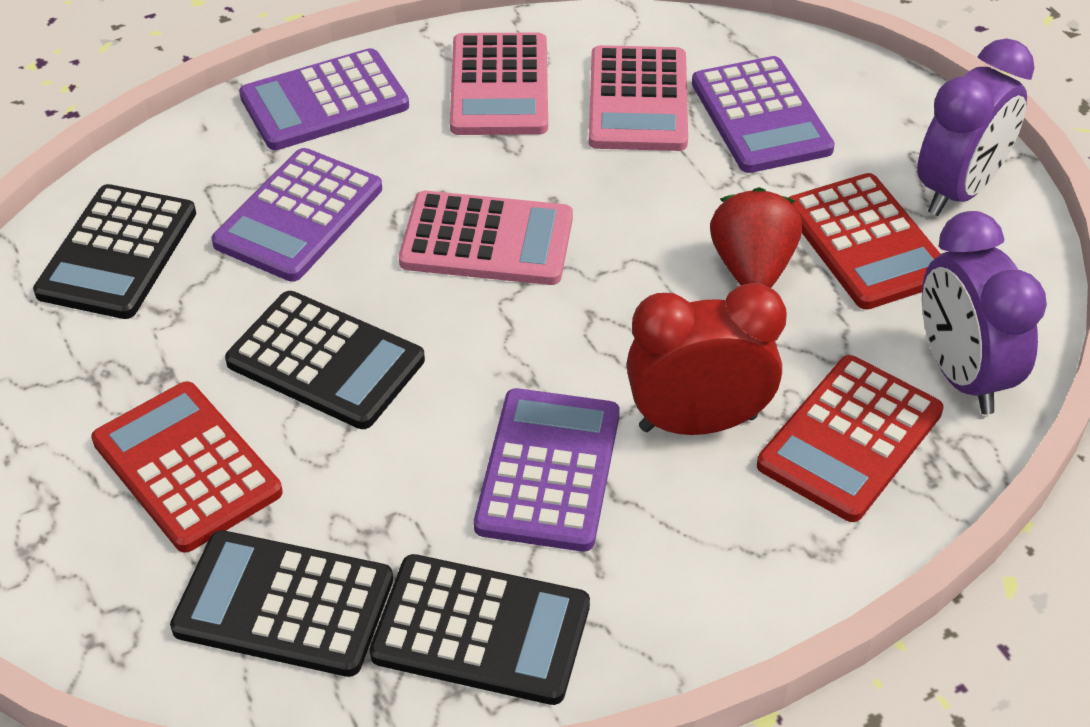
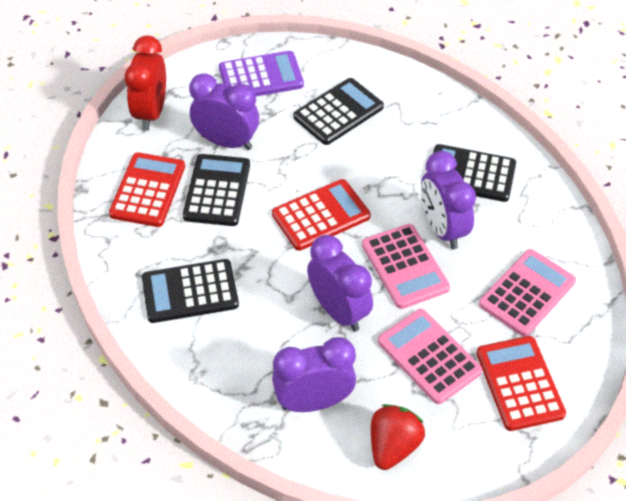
purple calculator: 4 -> 1
purple clock: 2 -> 4

